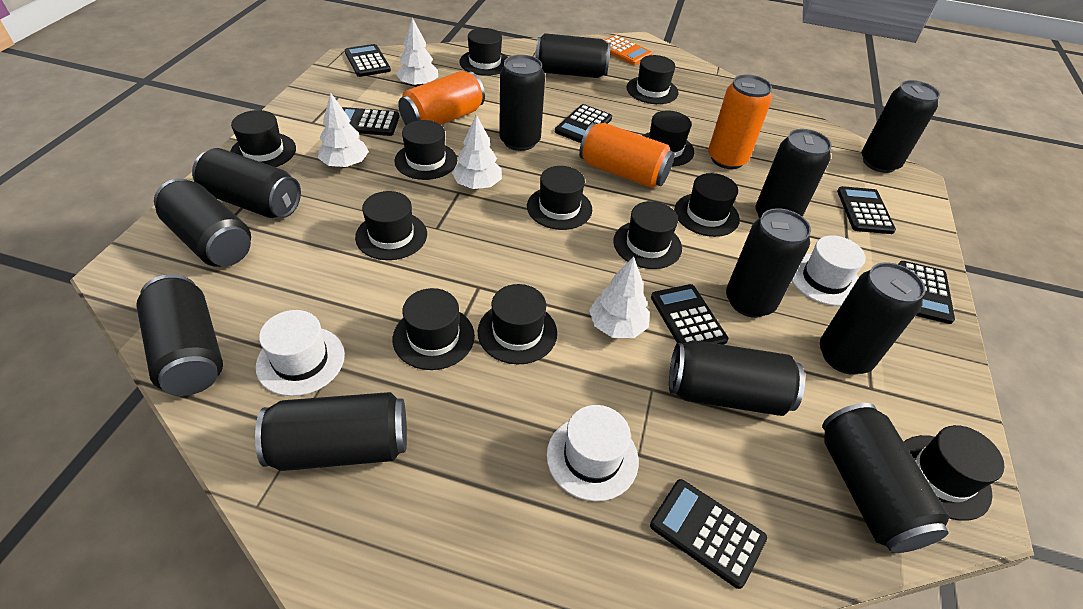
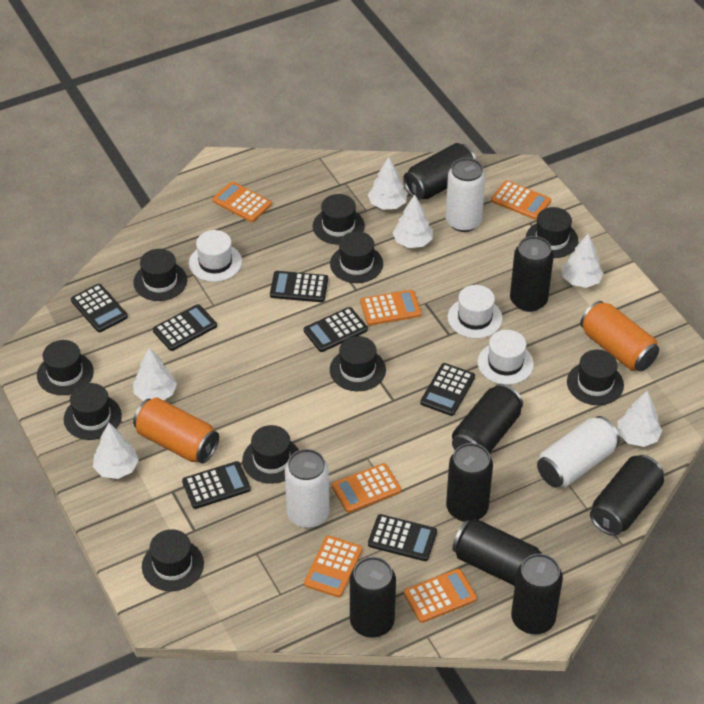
black can: 12 -> 8
black hat: 12 -> 10
orange calculator: 1 -> 6
orange can: 3 -> 2
white can: 0 -> 3
white tree: 4 -> 6

